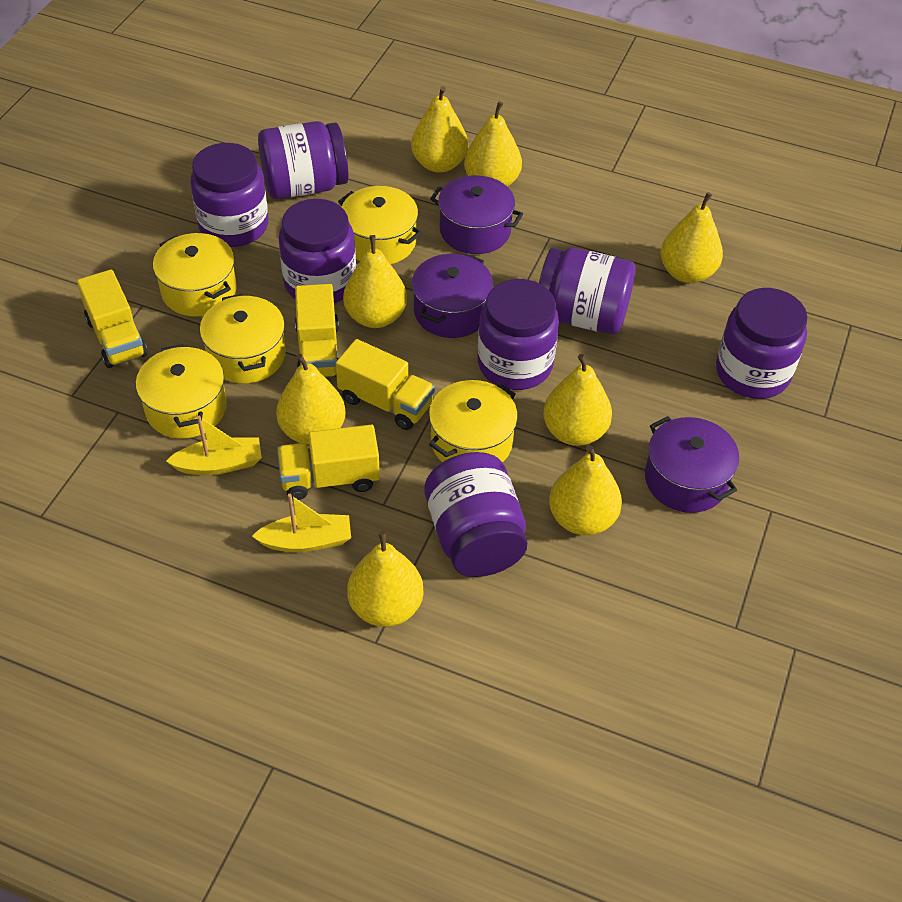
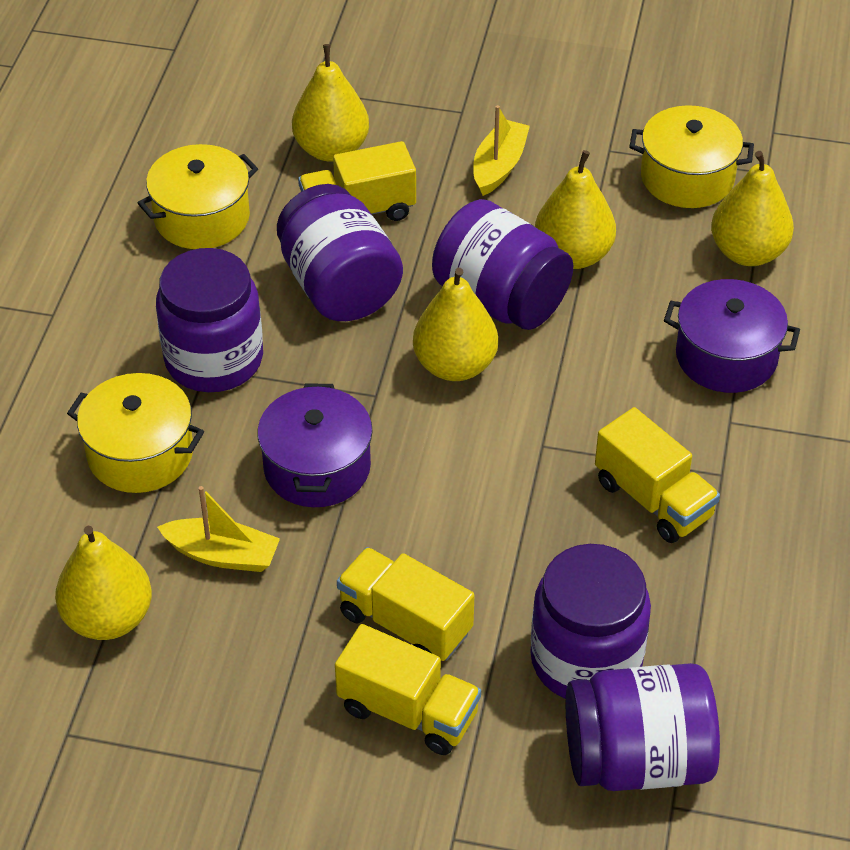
purple jar: 7 -> 5
purple pot: 3 -> 2
yellow pear: 8 -> 5
yellow pot: 5 -> 3

